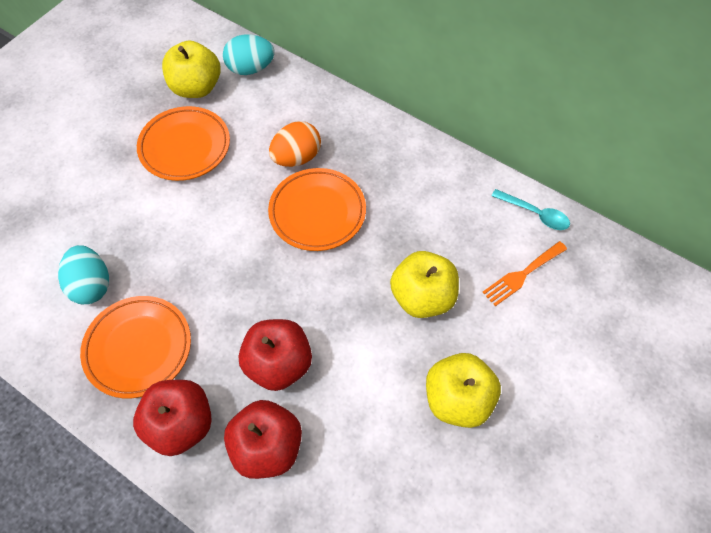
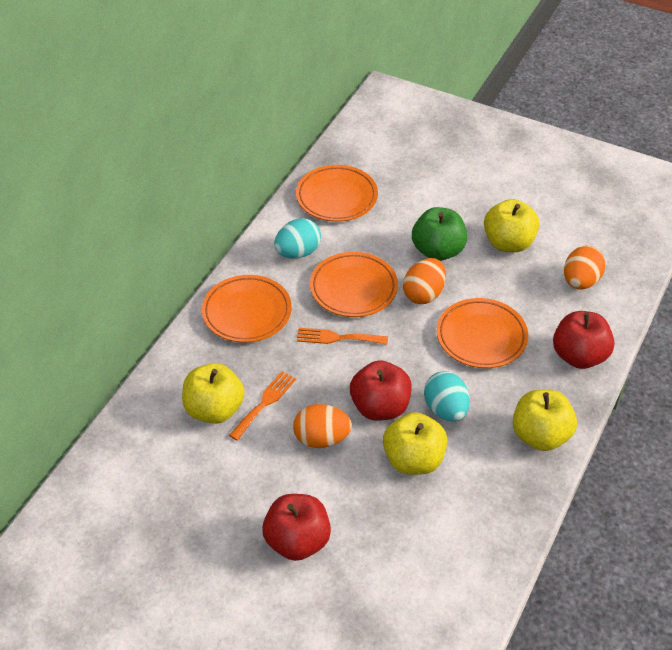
green apple: 0 -> 1
orange egg: 1 -> 3
orange fork: 1 -> 2
orange plate: 3 -> 4
turquoise spoon: 1 -> 0
yellow apple: 3 -> 4

